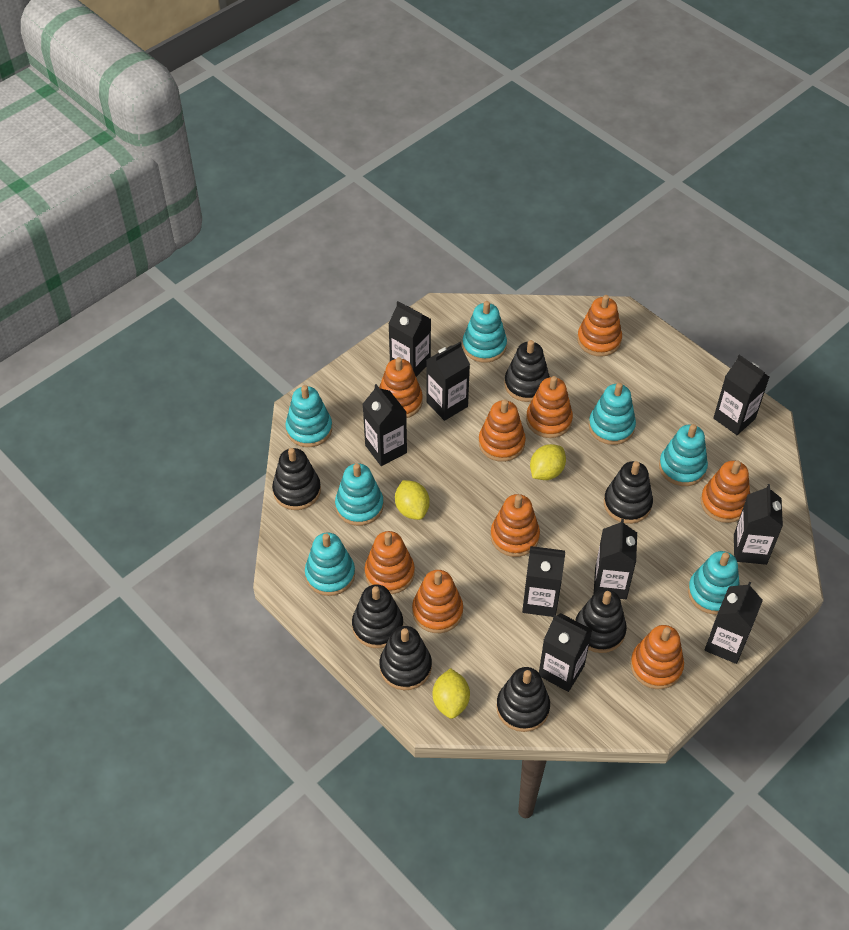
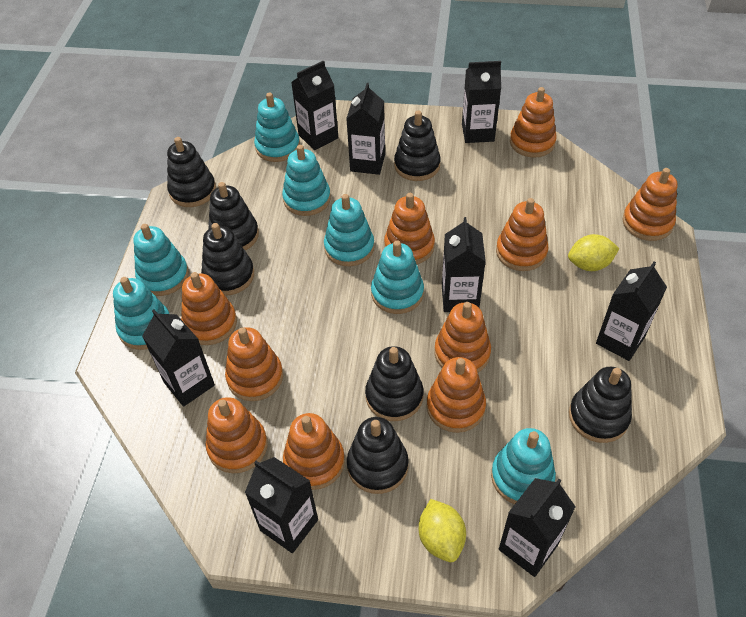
black carton: 9 -> 8
orange stacking toy: 9 -> 10
yellow lemon: 3 -> 2

